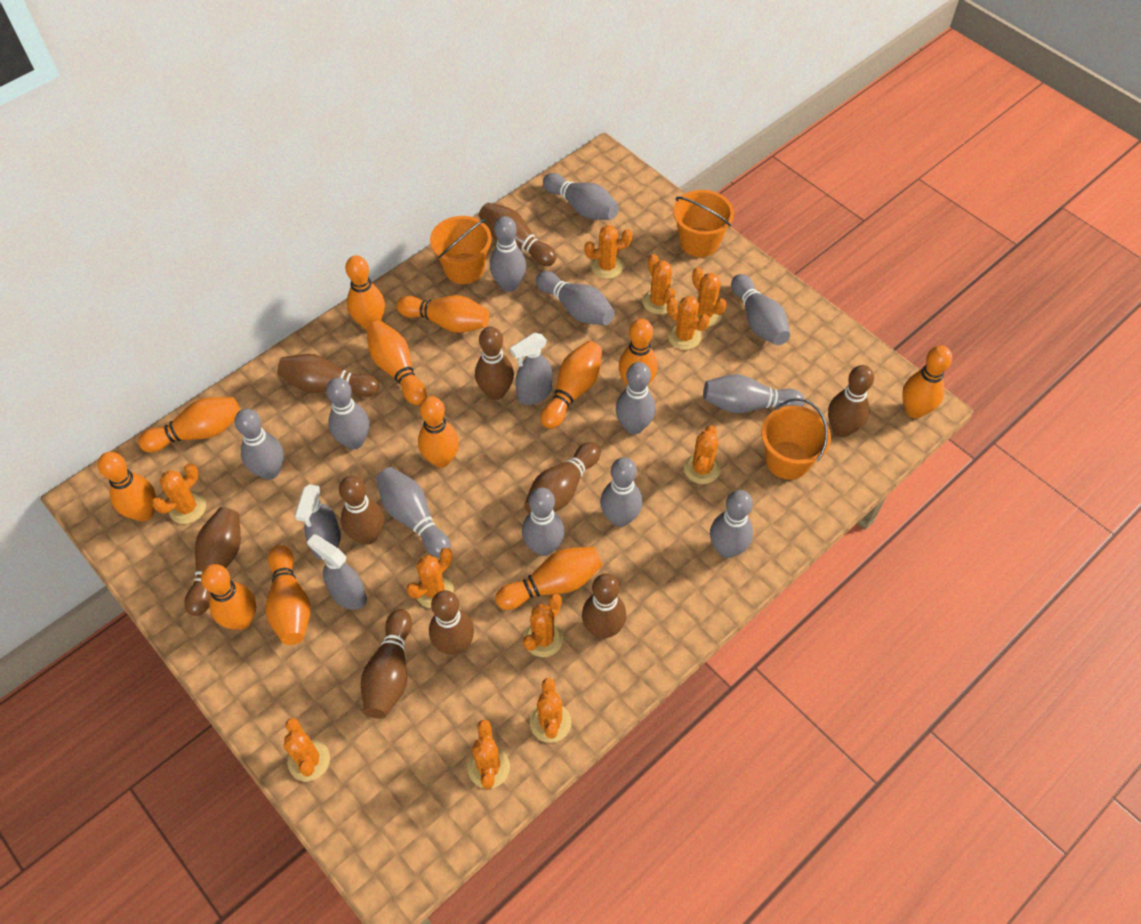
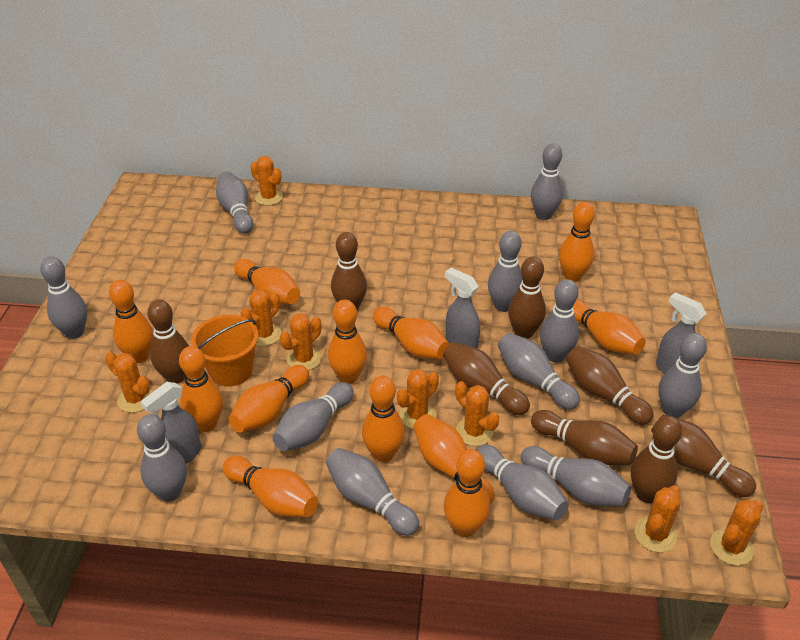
brown bowling pin: 10 -> 8
orange bucket: 3 -> 1
orange cactus: 11 -> 8

